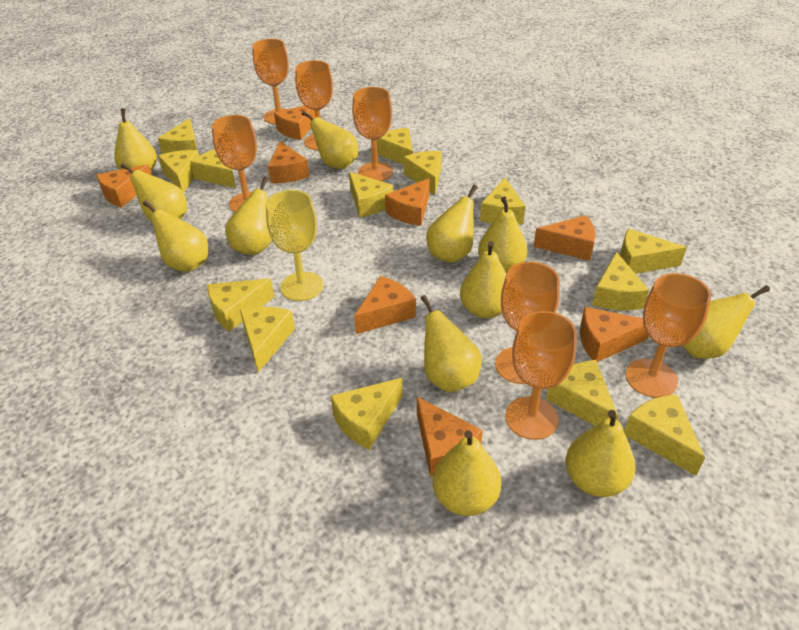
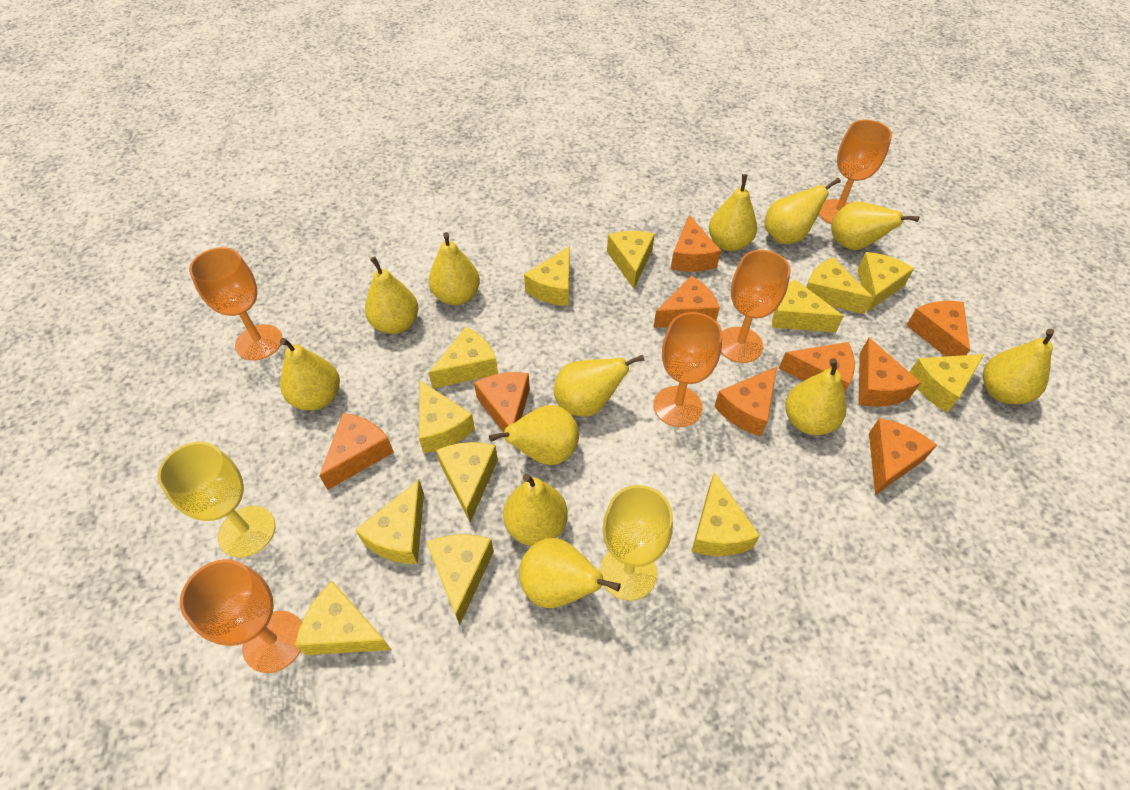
orange cheese: 8 -> 9
orange goblet: 7 -> 5
yellow cheese: 14 -> 13
yellow goblet: 1 -> 2

